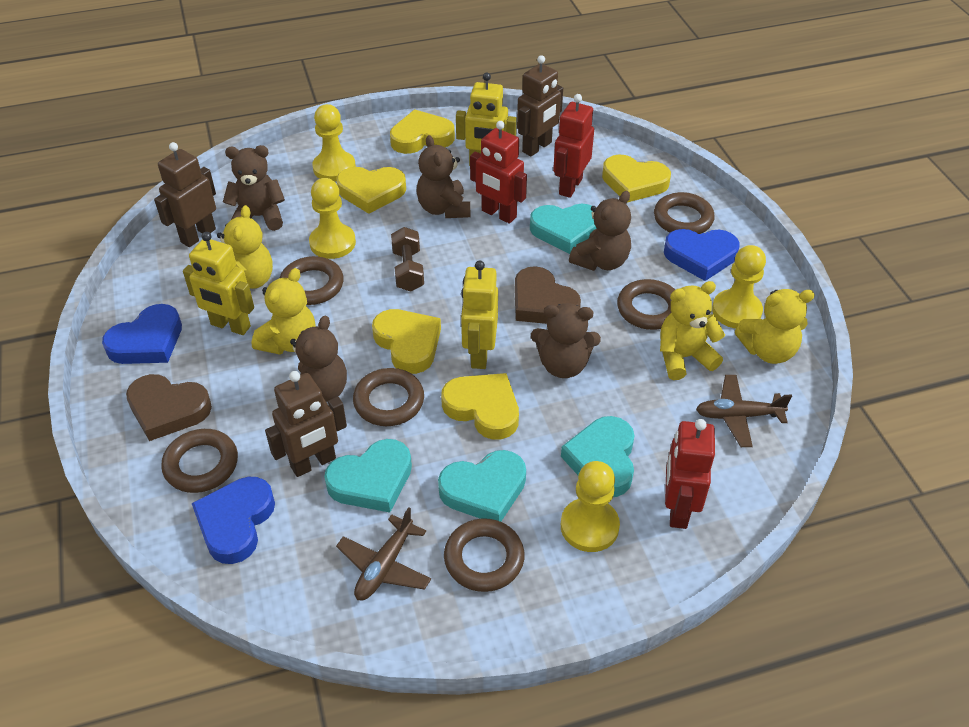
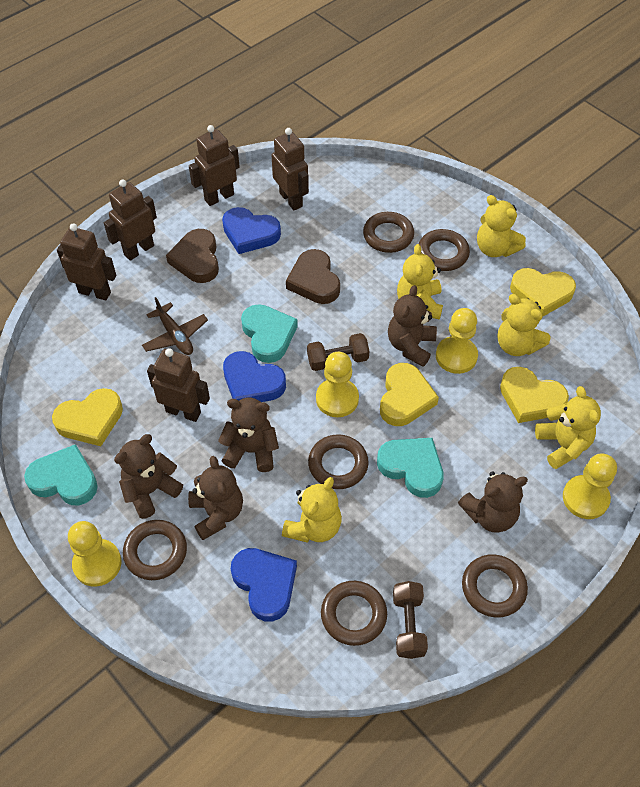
brown dumbbell: 1 -> 2
brown plane: 2 -> 1
brown robot: 3 -> 5
red robot: 3 -> 0
turquoise heart: 4 -> 3
yellow heart: 5 -> 4
yellow robot: 3 -> 0
yellow teddy bear: 4 -> 5

